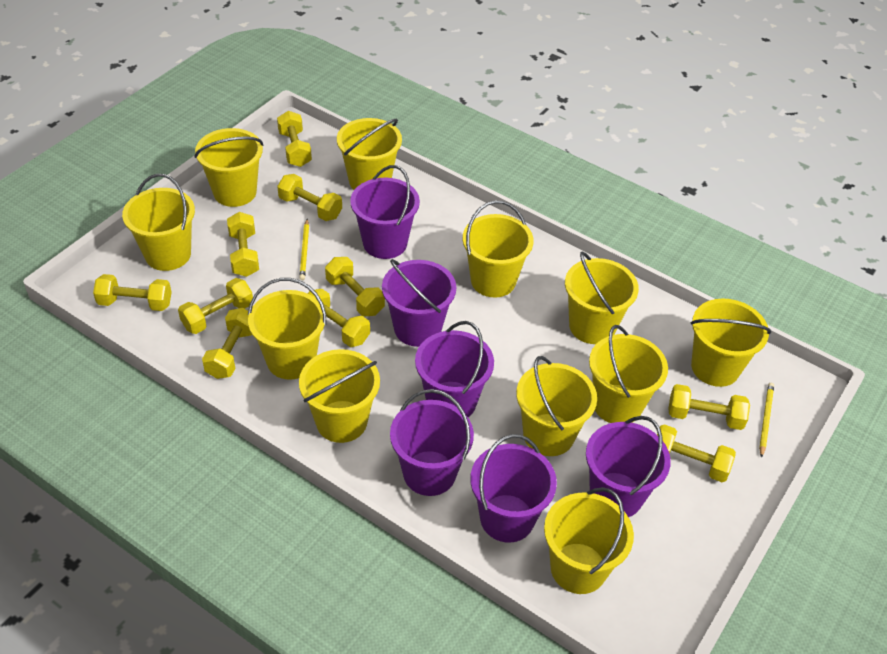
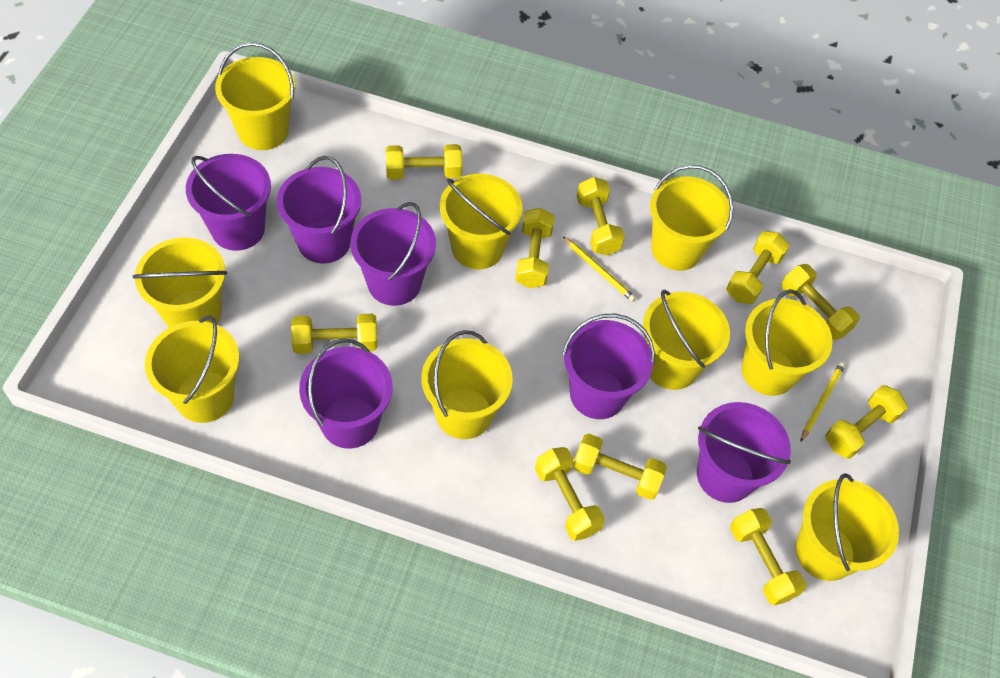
yellow bucket: 11 -> 9

